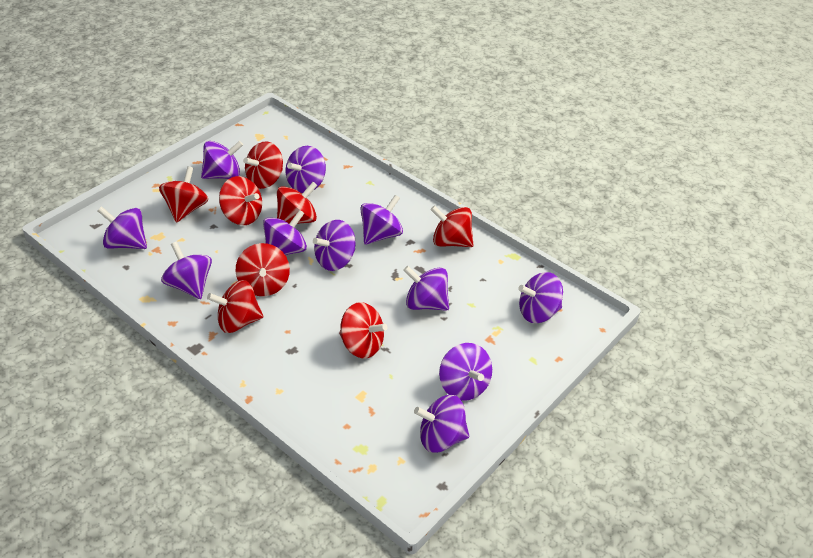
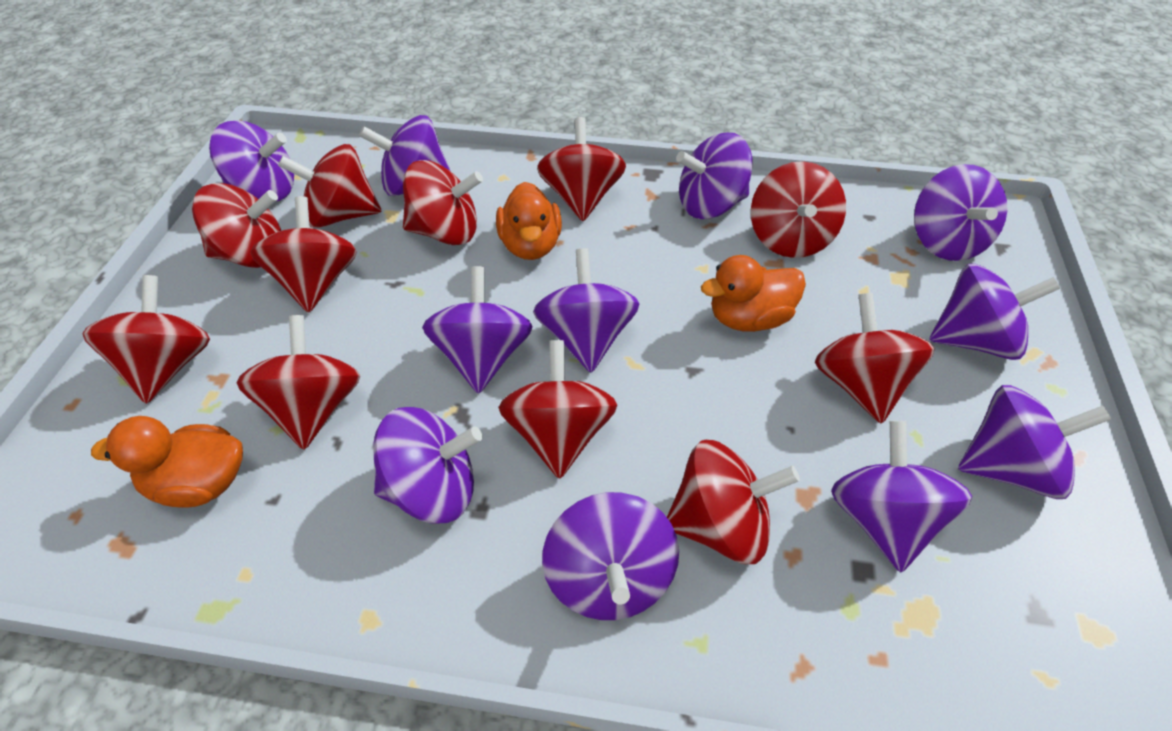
orange duck: 0 -> 3
red spinning top: 8 -> 11

